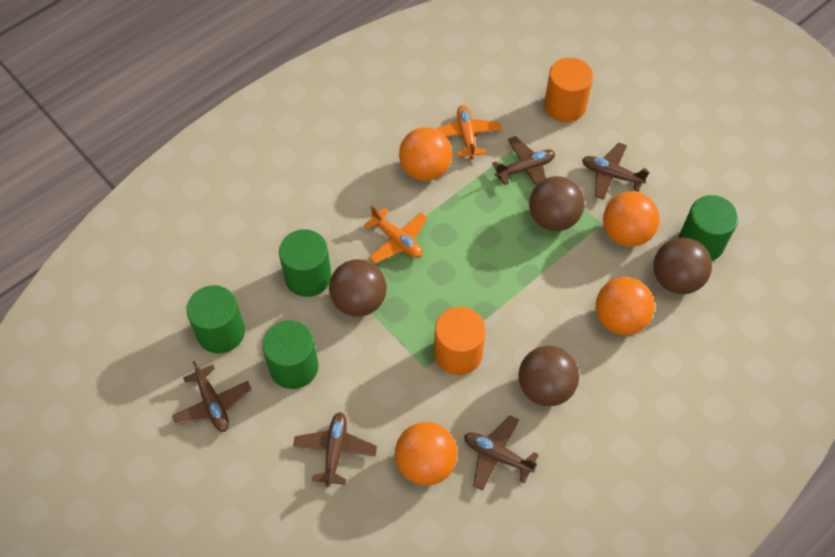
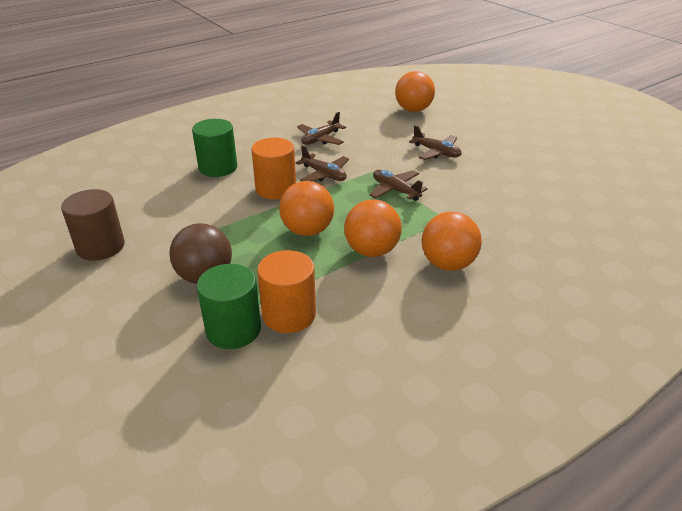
brown ball: 4 -> 1
brown cylinder: 0 -> 1
brown plane: 5 -> 4
green cylinder: 4 -> 2
orange plane: 2 -> 0

